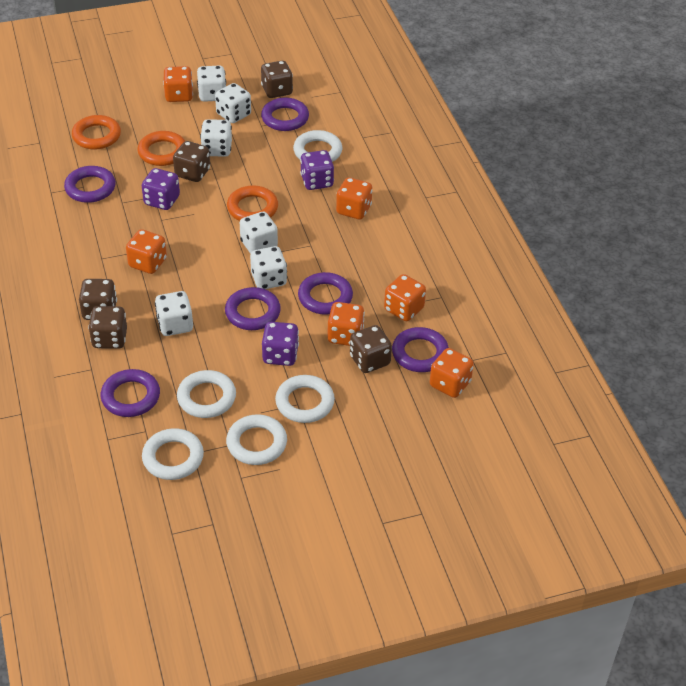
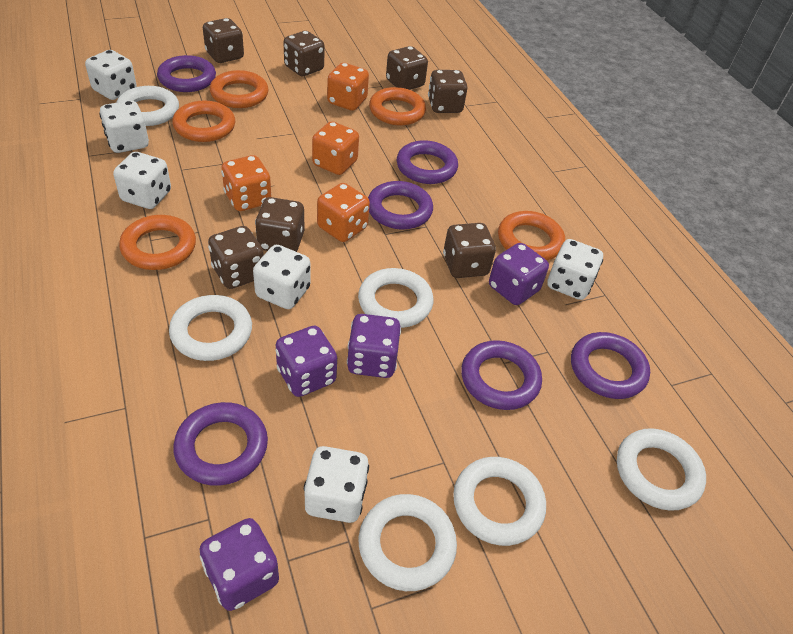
brown dice: 5 -> 7
orange dice: 6 -> 4
orange ring: 3 -> 5
purple dice: 3 -> 4
white ring: 5 -> 6

